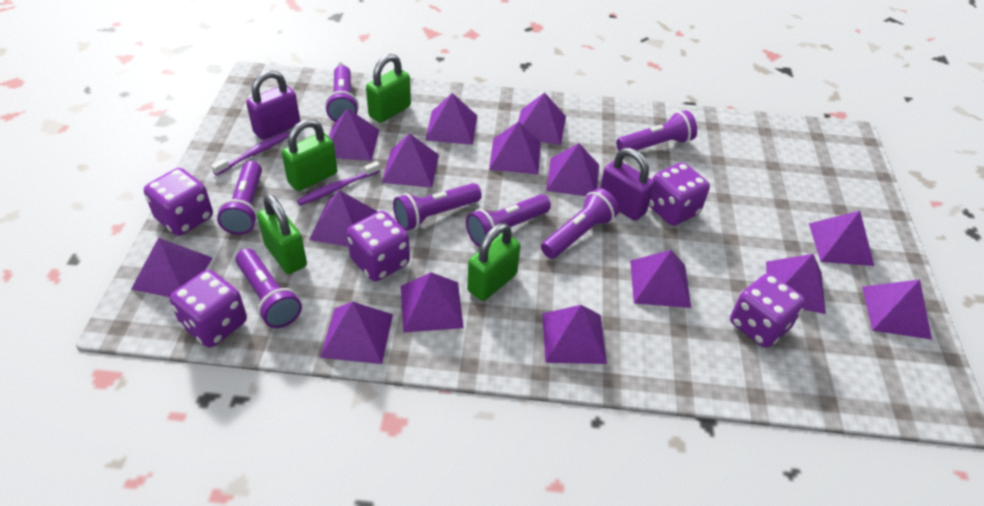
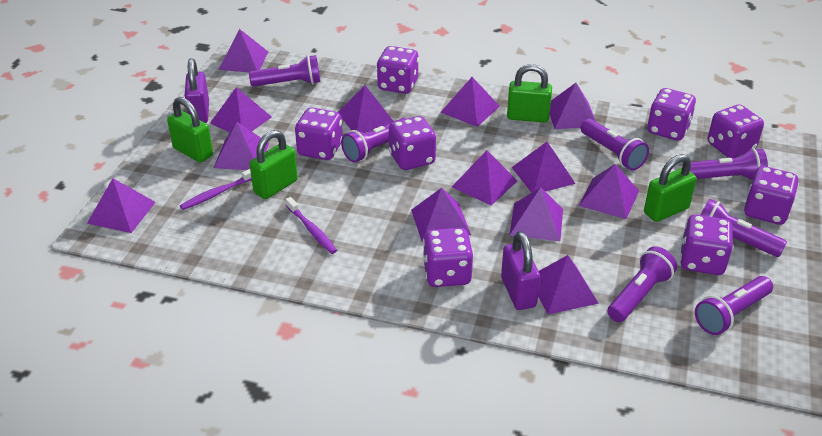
purple dice: 5 -> 8
purple pyramid: 15 -> 13

